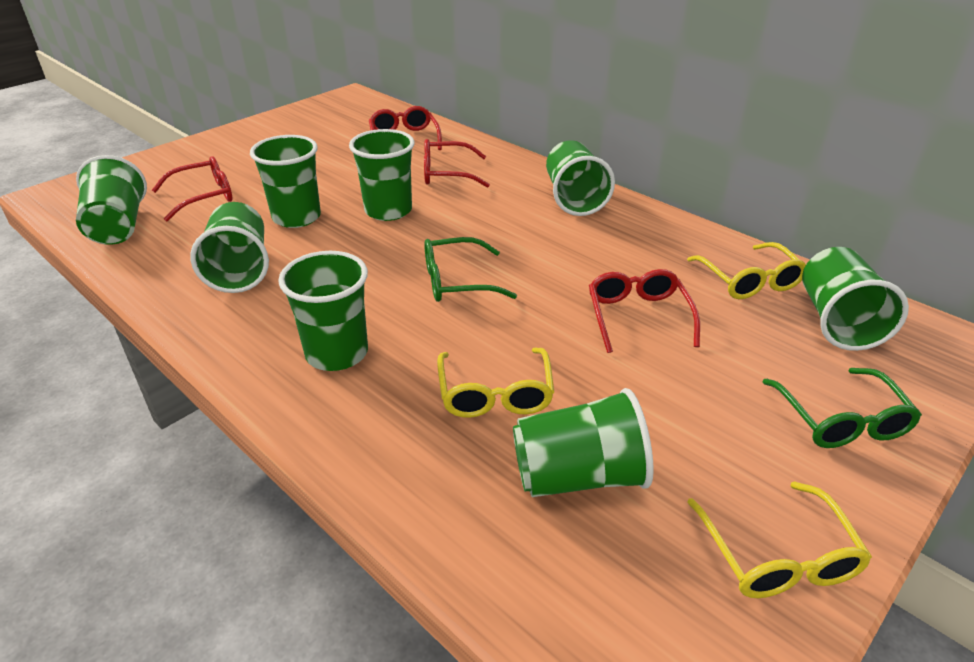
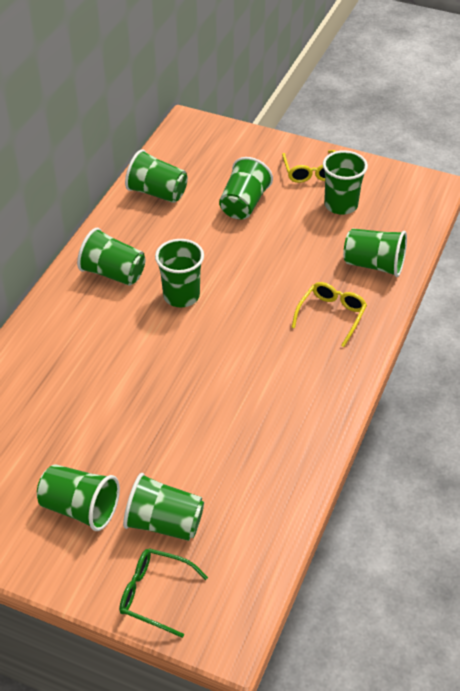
green glasses: 2 -> 1
red glasses: 4 -> 0
yellow glasses: 3 -> 2

